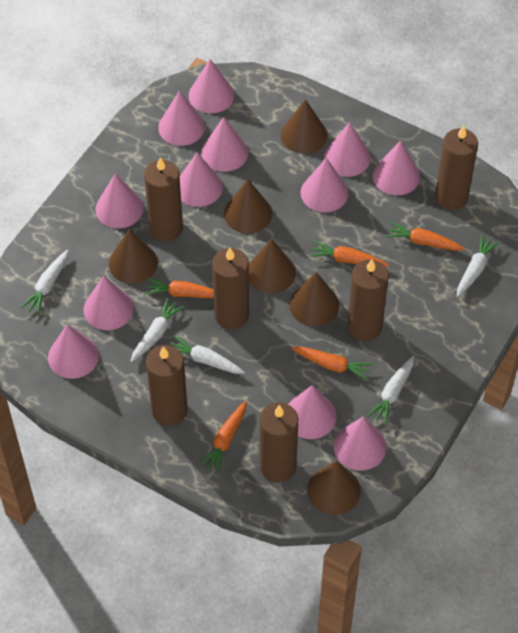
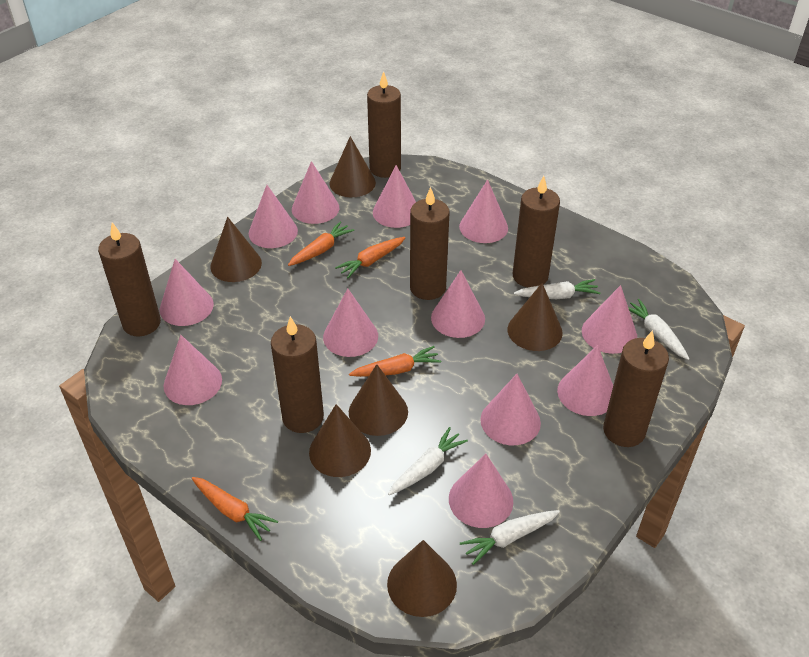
orange carrot: 5 -> 4
white carrot: 5 -> 4

